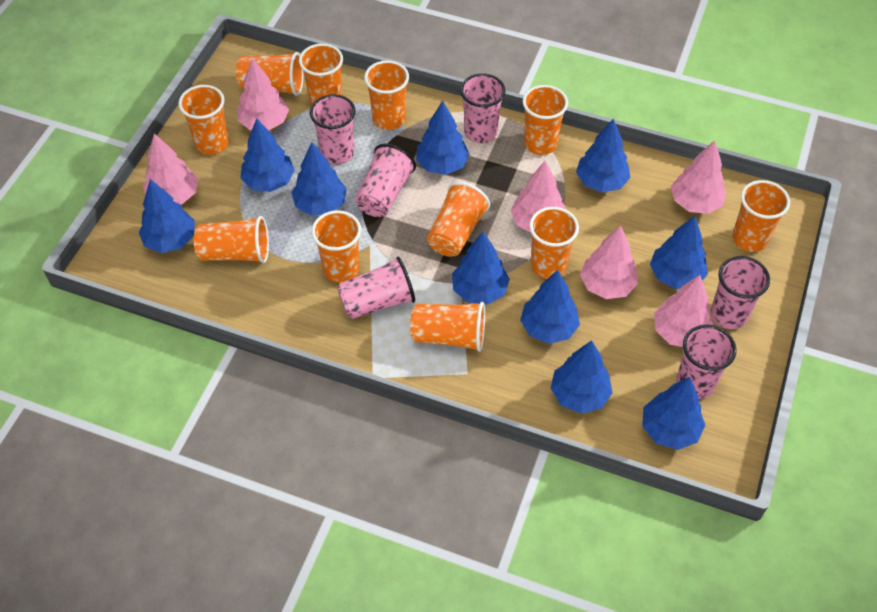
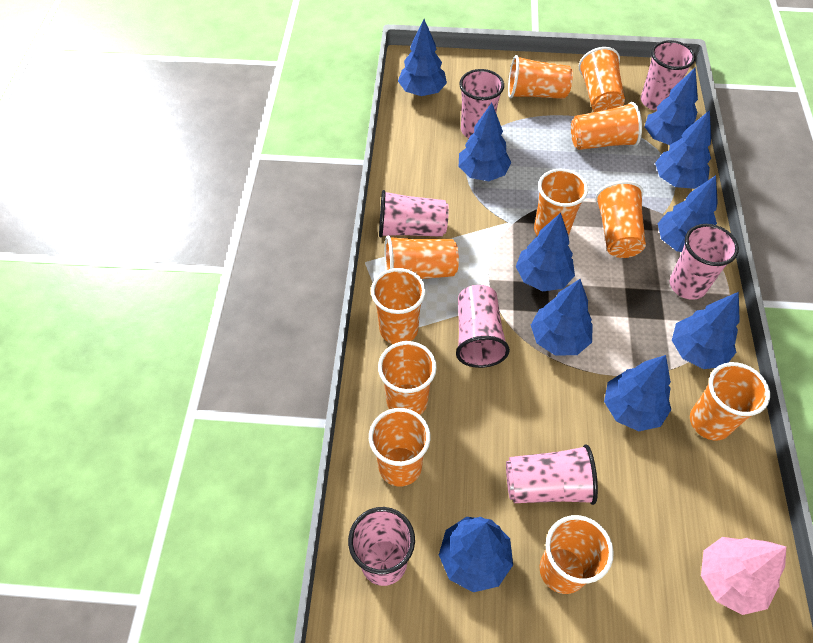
pink cup: 6 -> 7
pink tree: 6 -> 1

